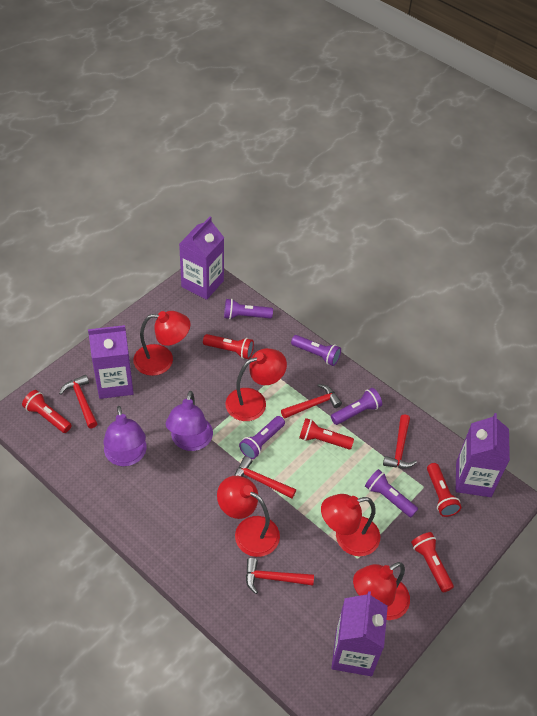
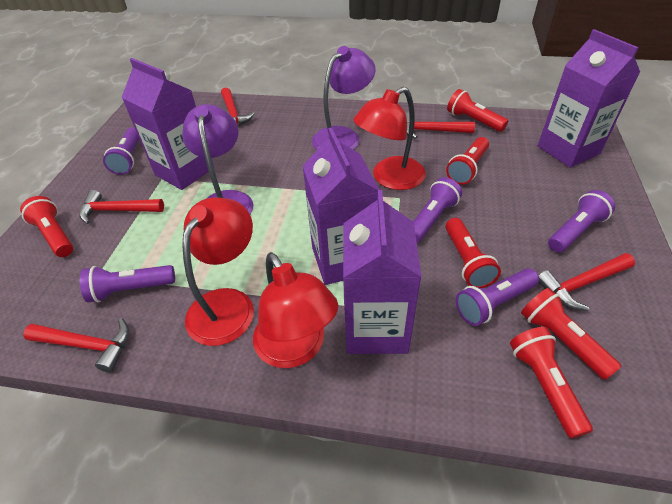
red flashlight: 5 -> 6
red lamp: 5 -> 3

